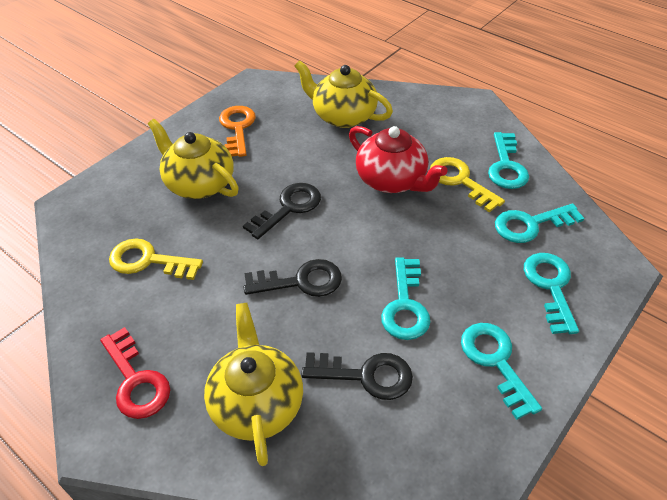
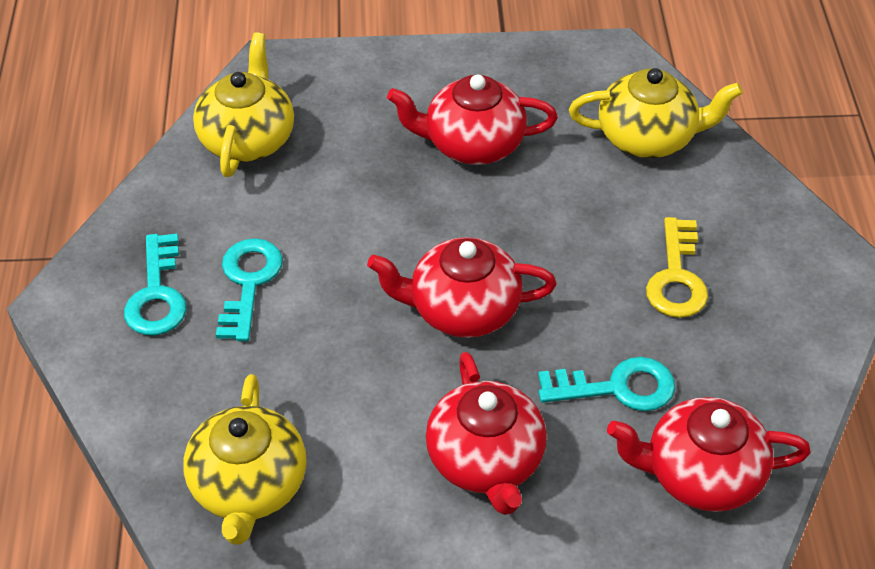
black key: 3 -> 0
orange key: 1 -> 0
red key: 1 -> 0
red teapot: 1 -> 4
turquoise key: 5 -> 3
yellow key: 2 -> 1

